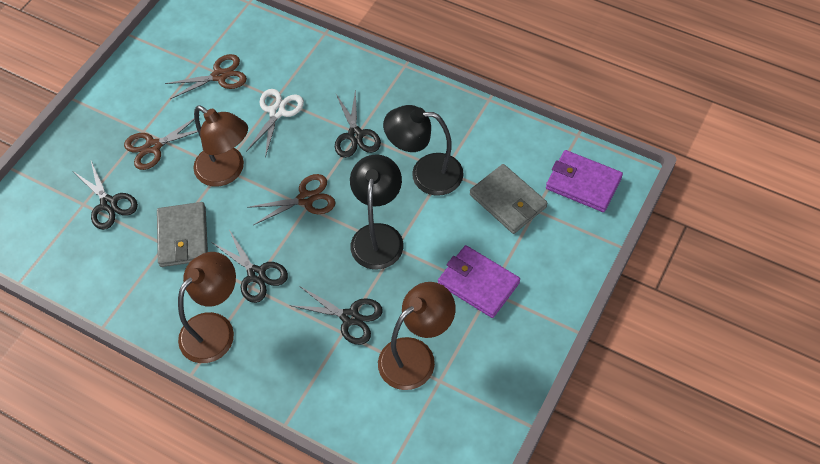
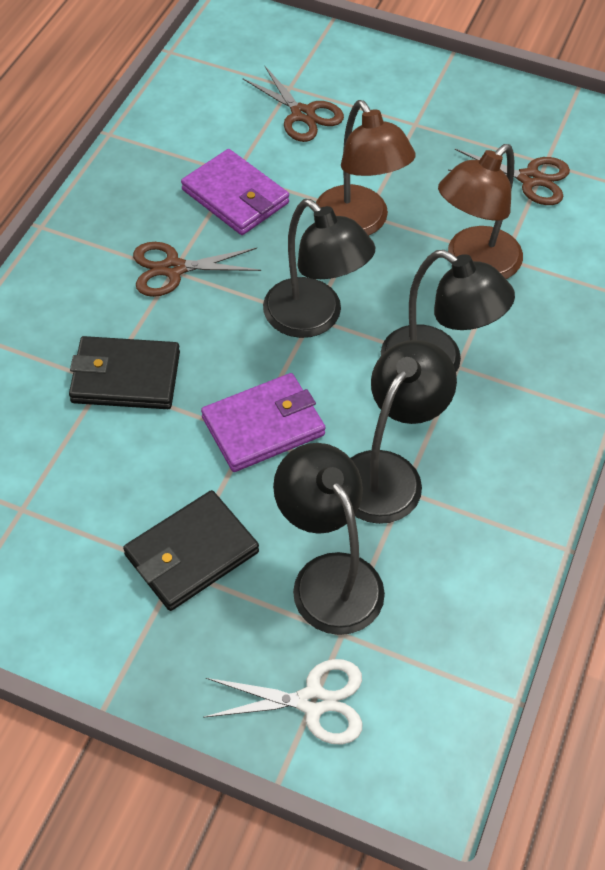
black lamp: 2 -> 4
black scissors: 4 -> 0
black wallet: 0 -> 2
brown lamp: 3 -> 2
grey wallet: 2 -> 0

